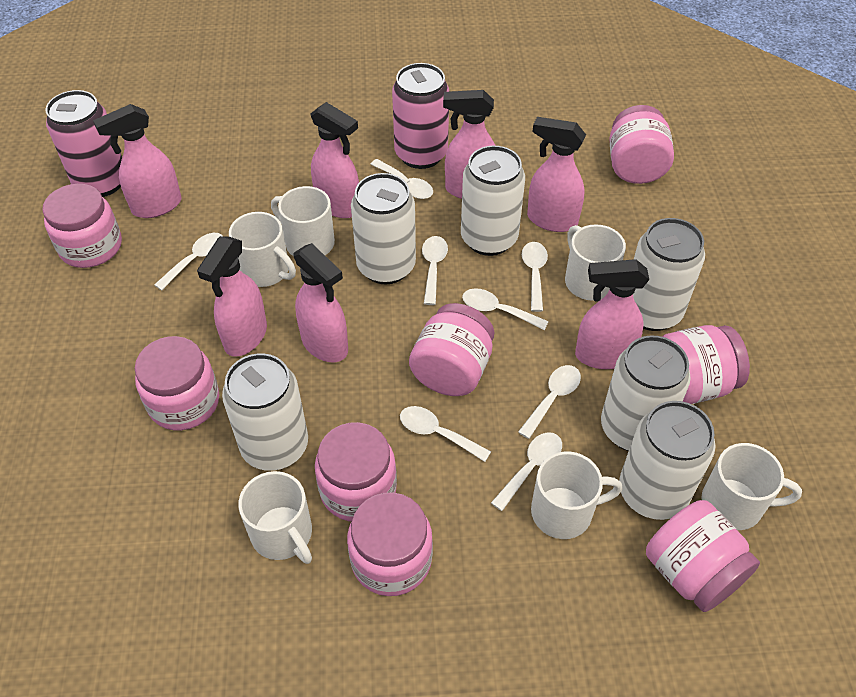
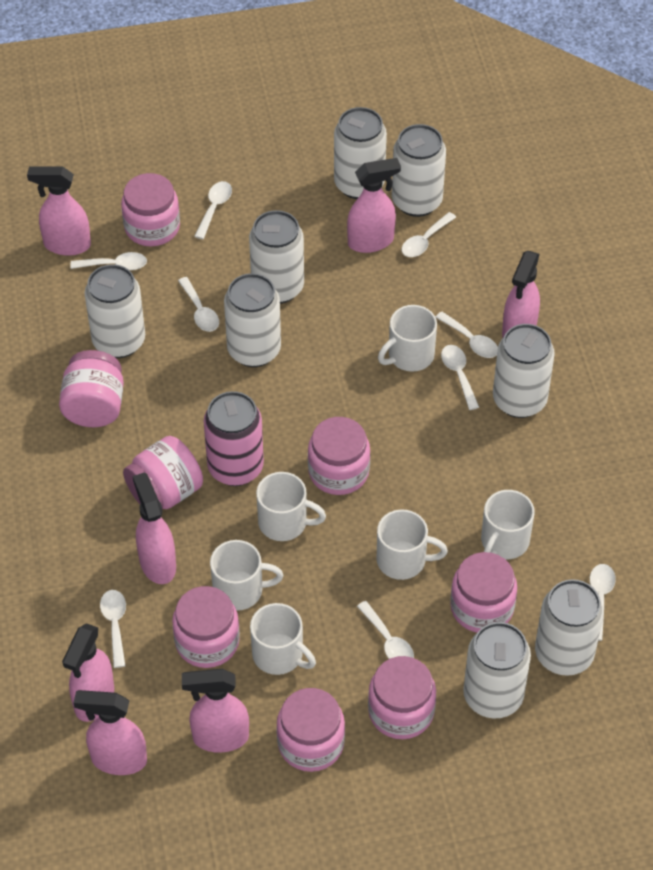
pink can: 2 -> 1
white can: 6 -> 8
white spoon: 8 -> 9

